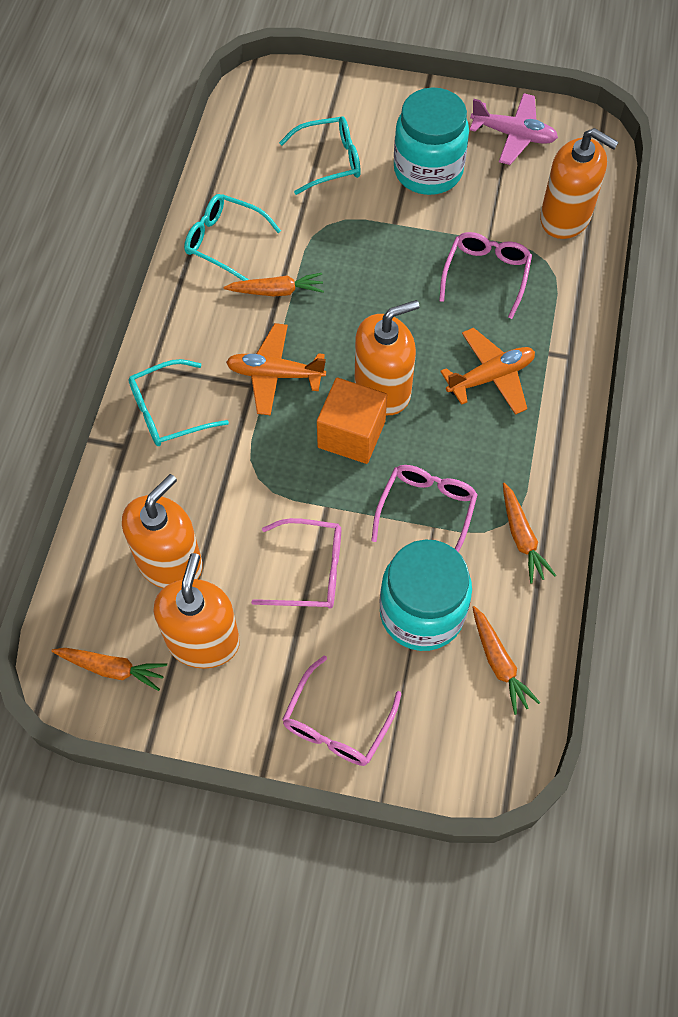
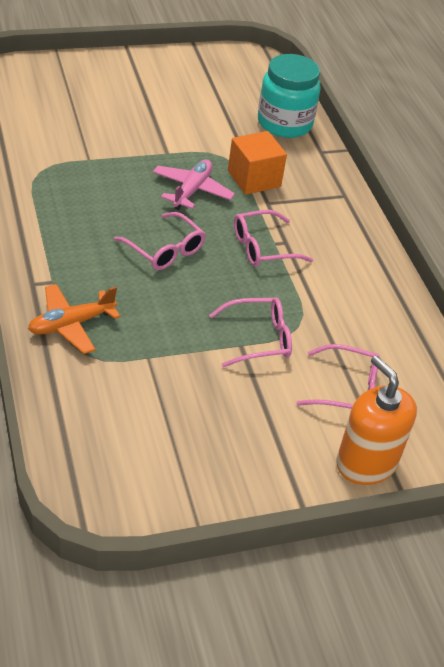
orange carrot: 4 -> 0
orange plane: 2 -> 1
orange soap dispenser: 4 -> 1
turquoise glasses: 3 -> 0
turquoise jar: 2 -> 1

